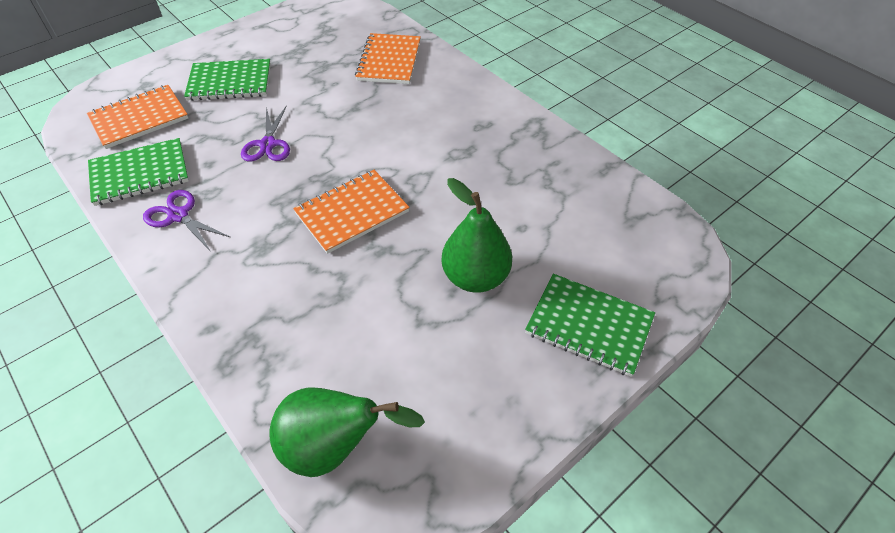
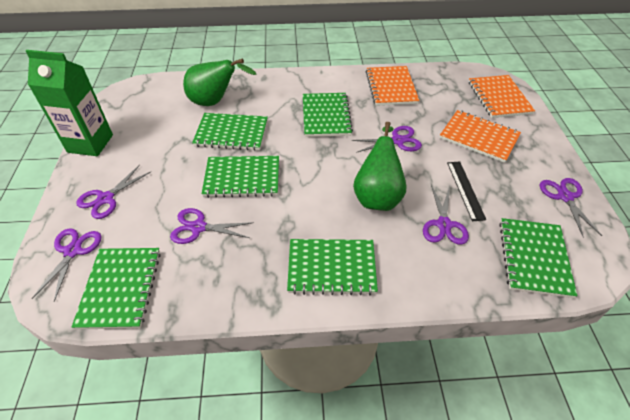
black ruler: 0 -> 1
green carton: 0 -> 1
green notebook: 3 -> 6
purple scissors: 2 -> 6

